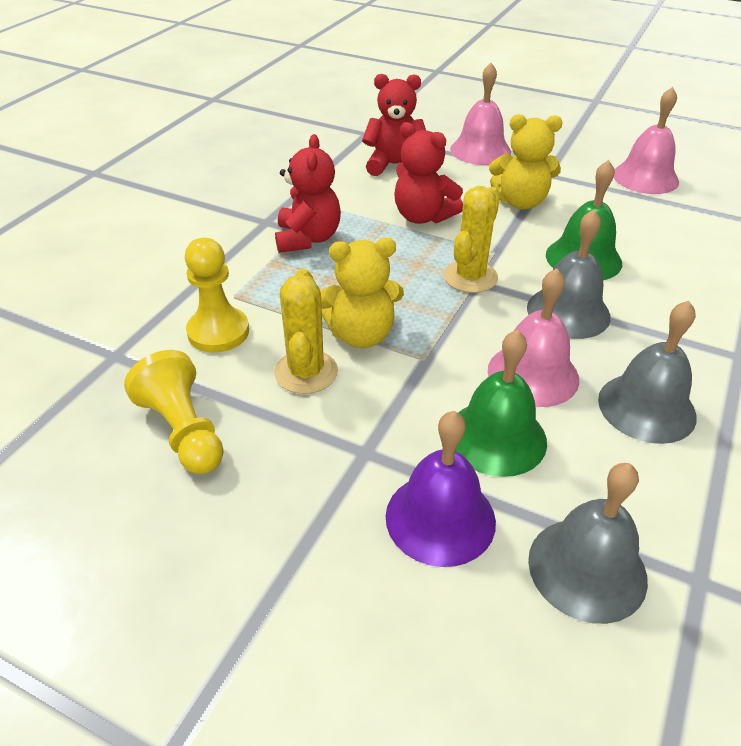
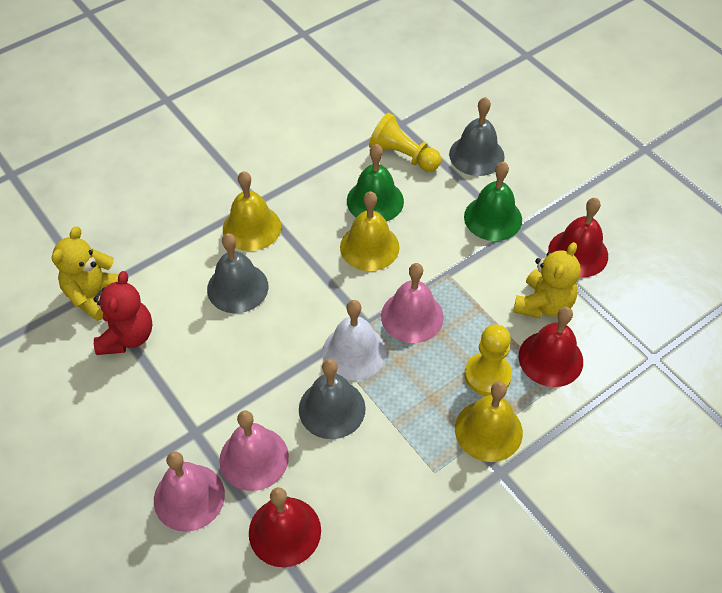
purple bell: 1 -> 0
red bell: 0 -> 3
red teddy bear: 3 -> 1
white bell: 0 -> 1
yellow bell: 0 -> 3
yellow cactus: 2 -> 0

